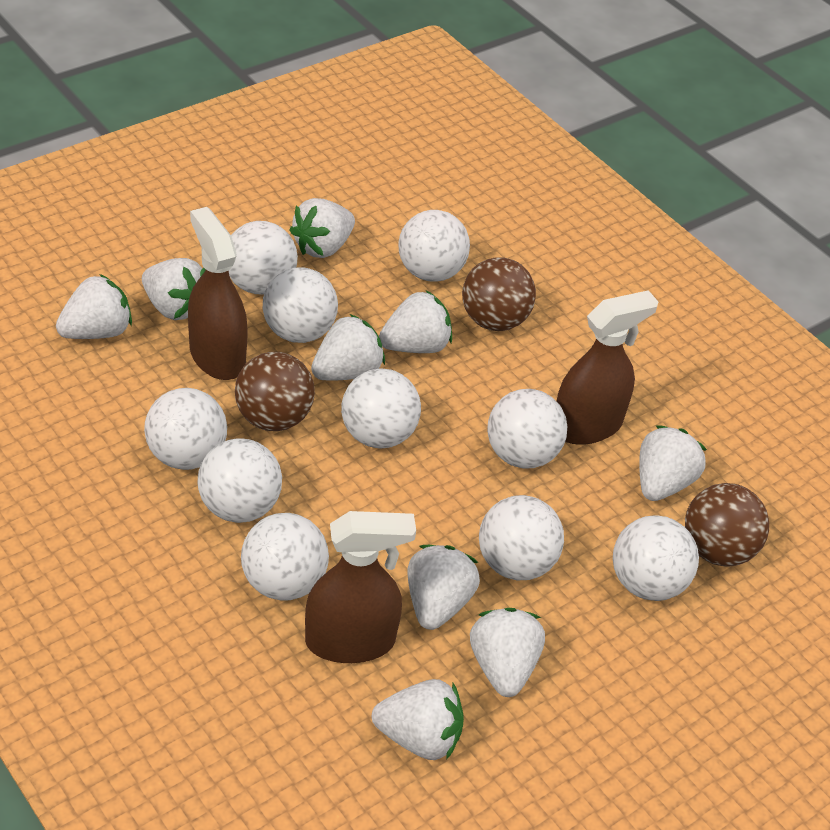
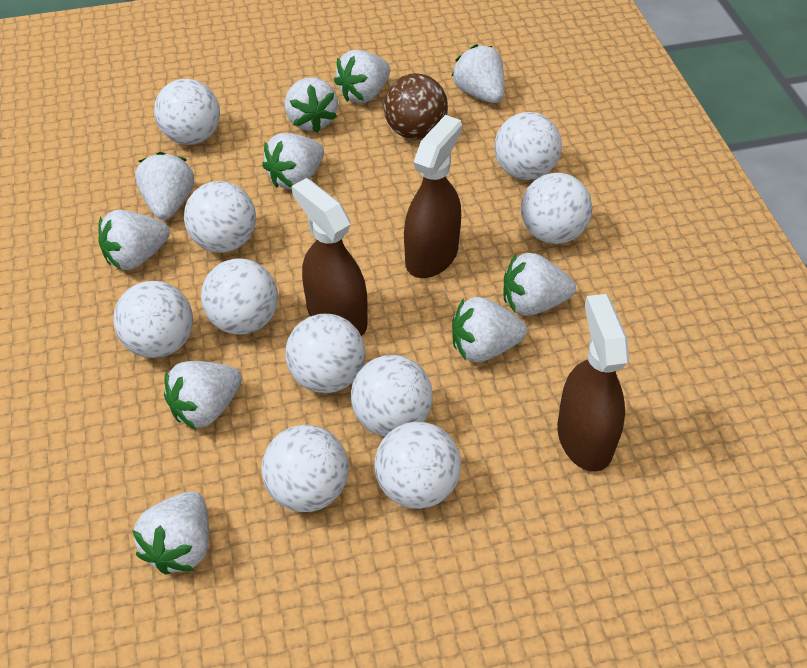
brown ball: 3 -> 1
white strawberry: 9 -> 10

